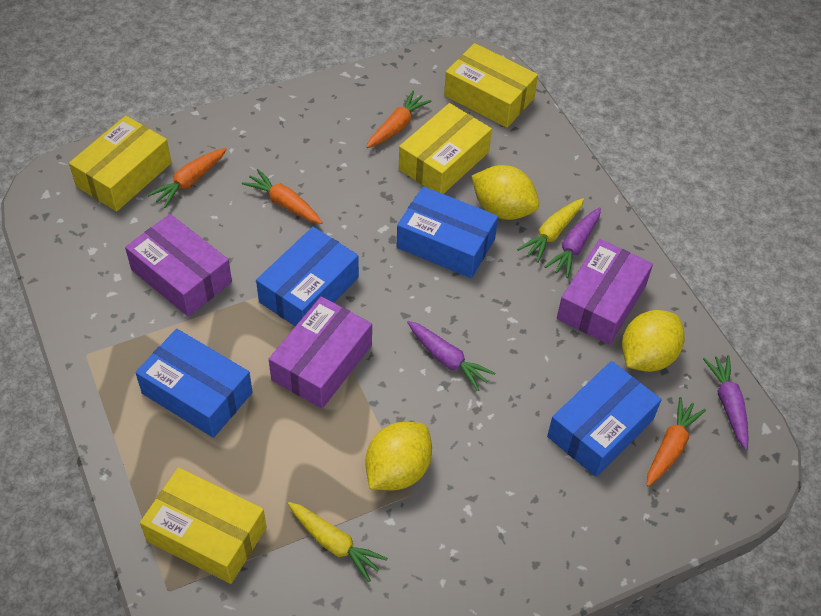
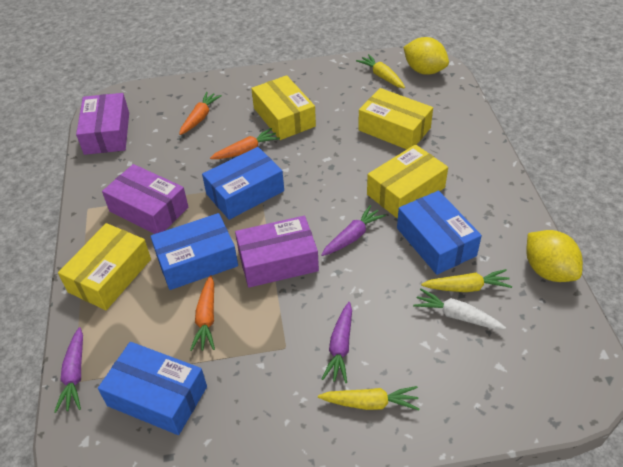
orange carrot: 4 -> 3
white carrot: 0 -> 1
yellow carrot: 2 -> 3
yellow lemon: 3 -> 2

